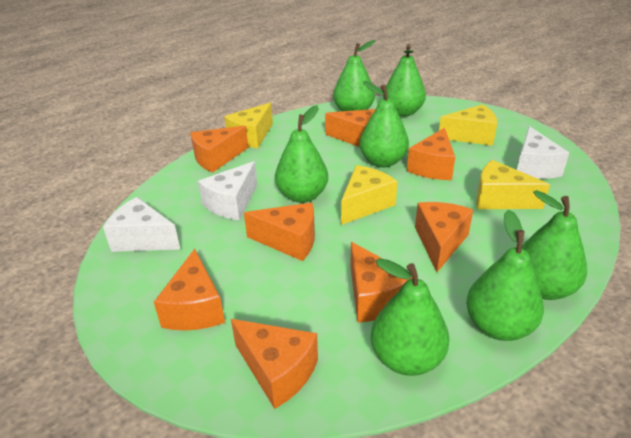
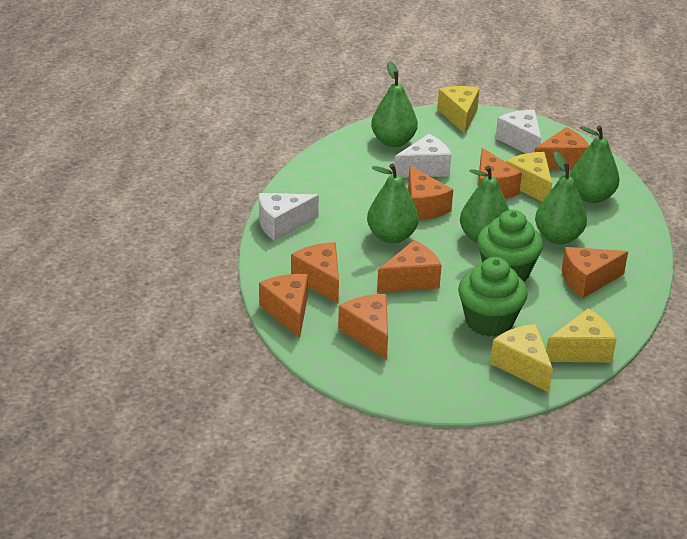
green cupcake: 0 -> 2
green pear: 7 -> 5

